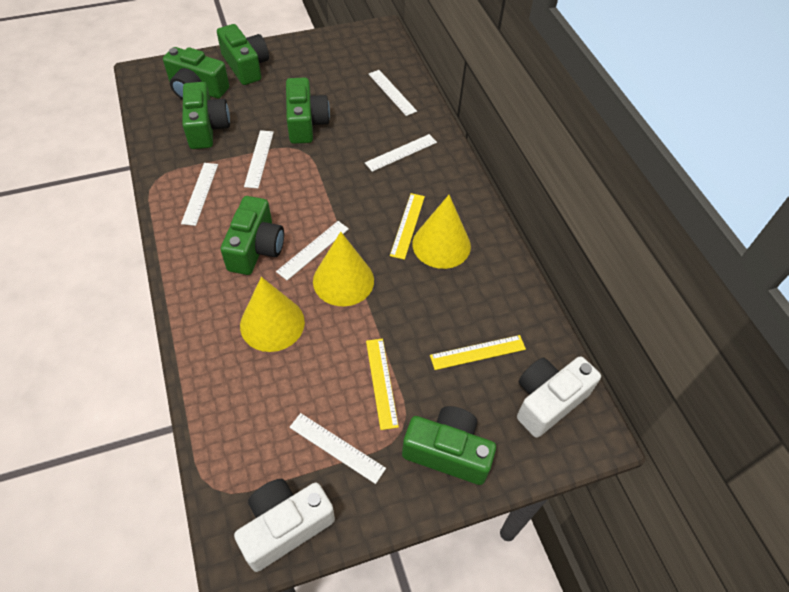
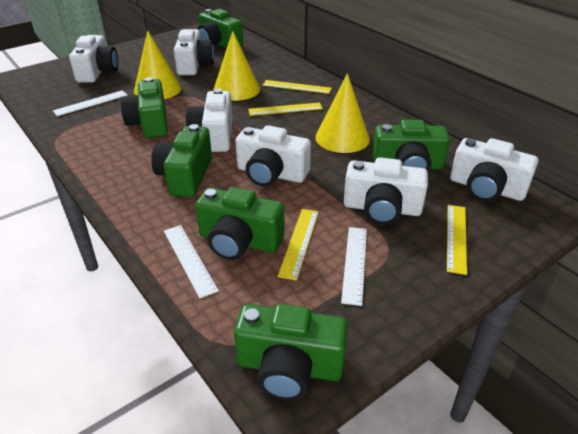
white camera: 2 -> 6
white ruler: 6 -> 3
yellow ruler: 3 -> 4

